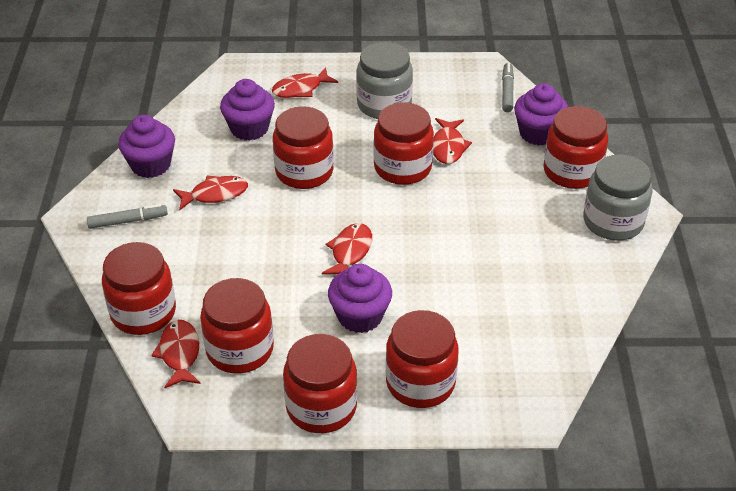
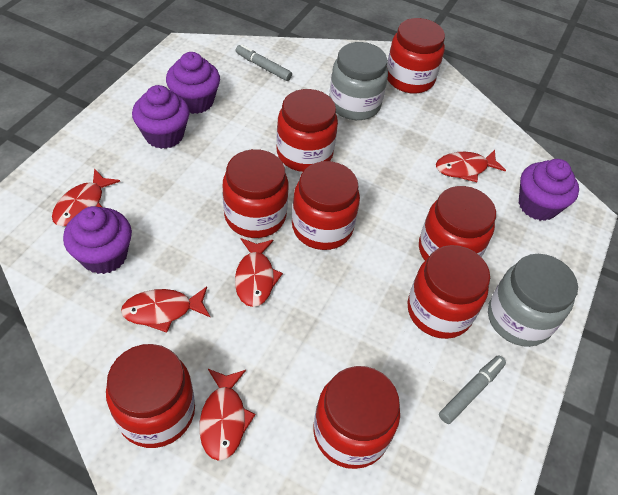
red jar: 7 -> 8

